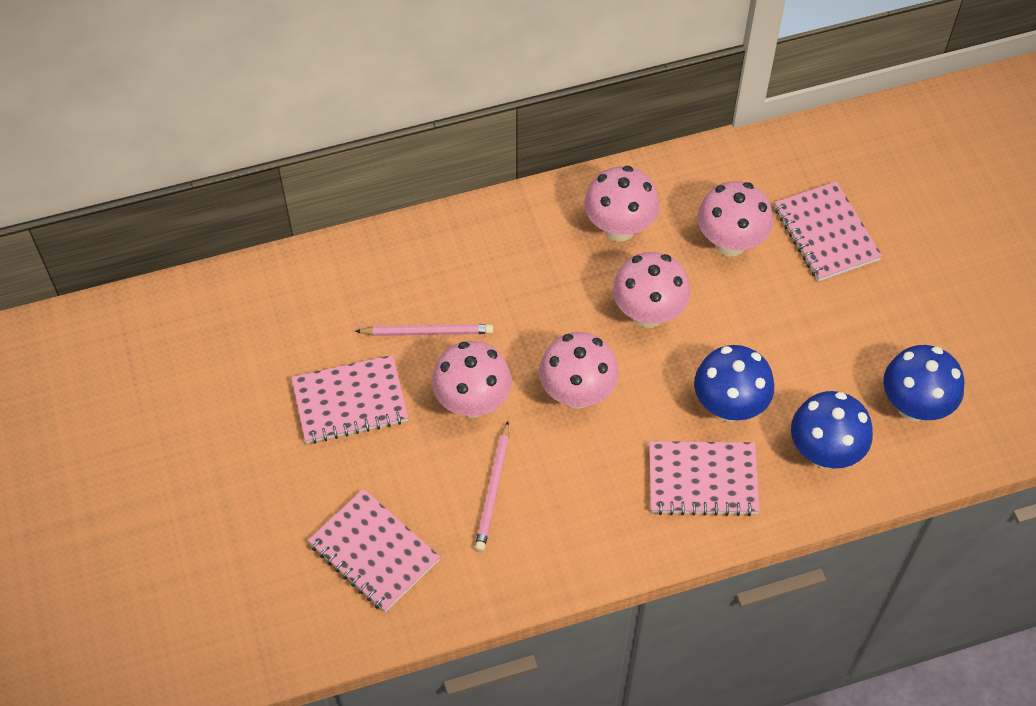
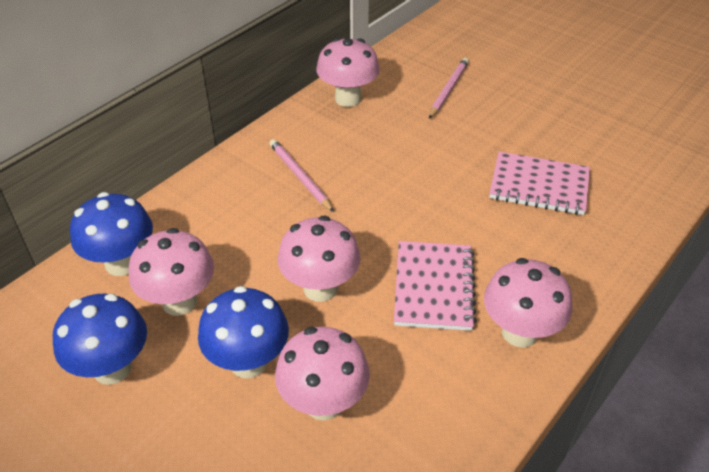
pink notebook: 4 -> 2

